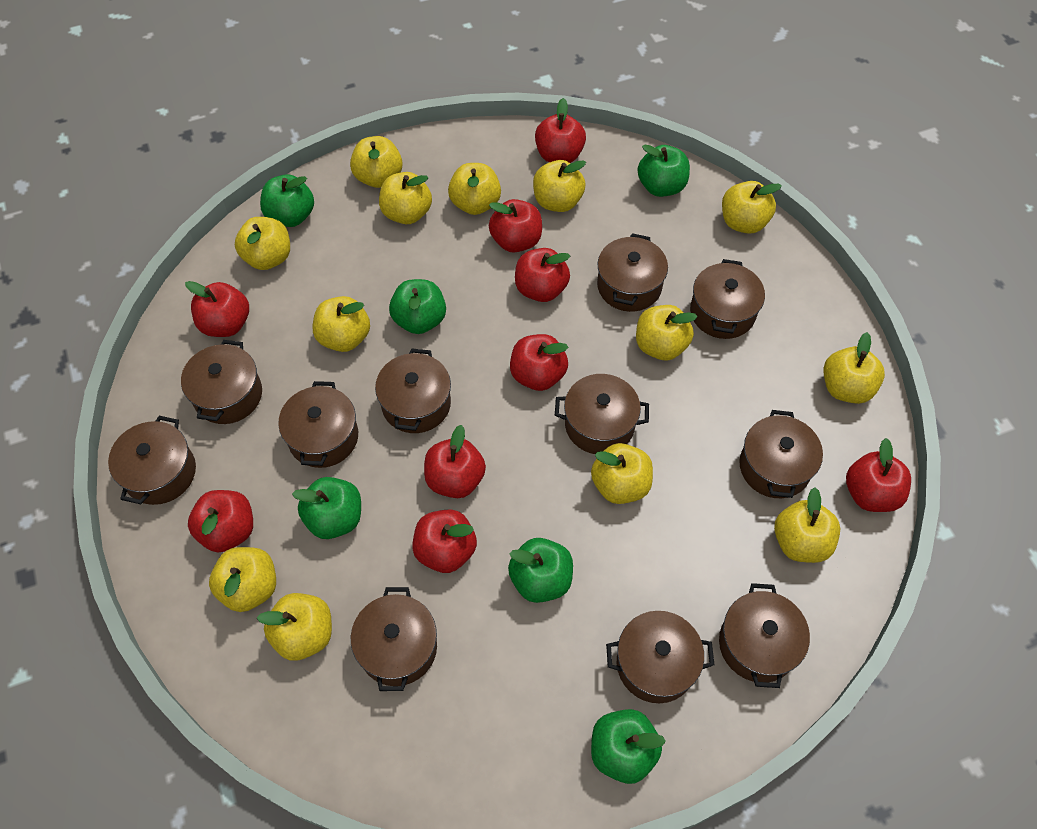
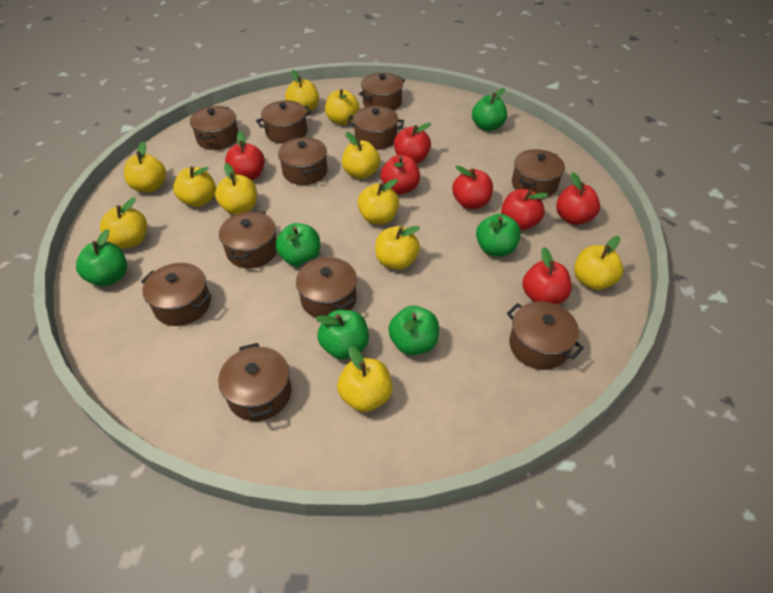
red apple: 9 -> 7
yellow apple: 13 -> 11

